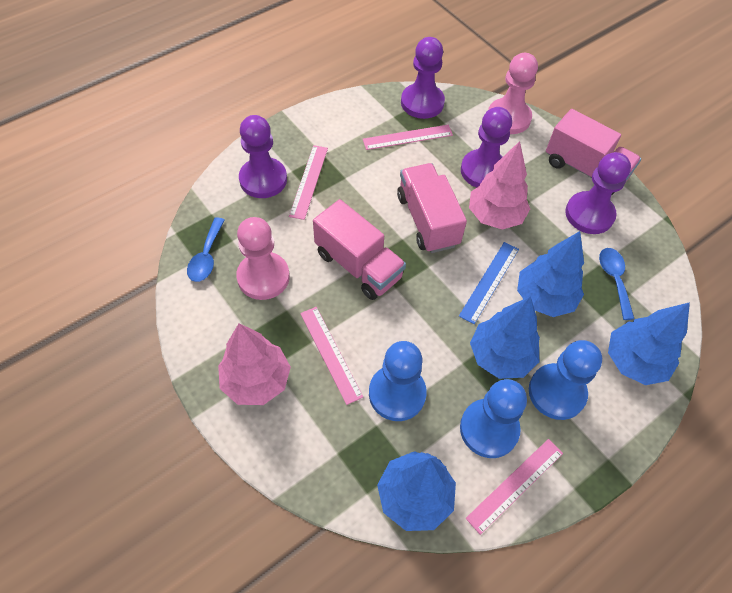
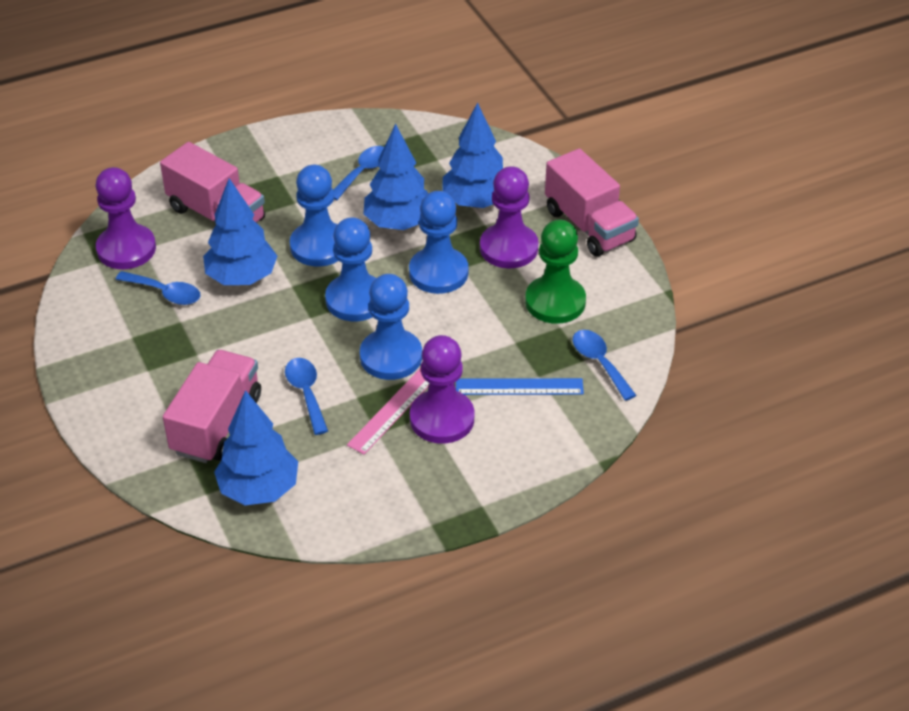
blue pawn: 3 -> 4
blue spoon: 2 -> 4
green pawn: 0 -> 1
pink pawn: 2 -> 0
pink ruler: 4 -> 1
pink tree: 2 -> 0
purple pawn: 4 -> 3

